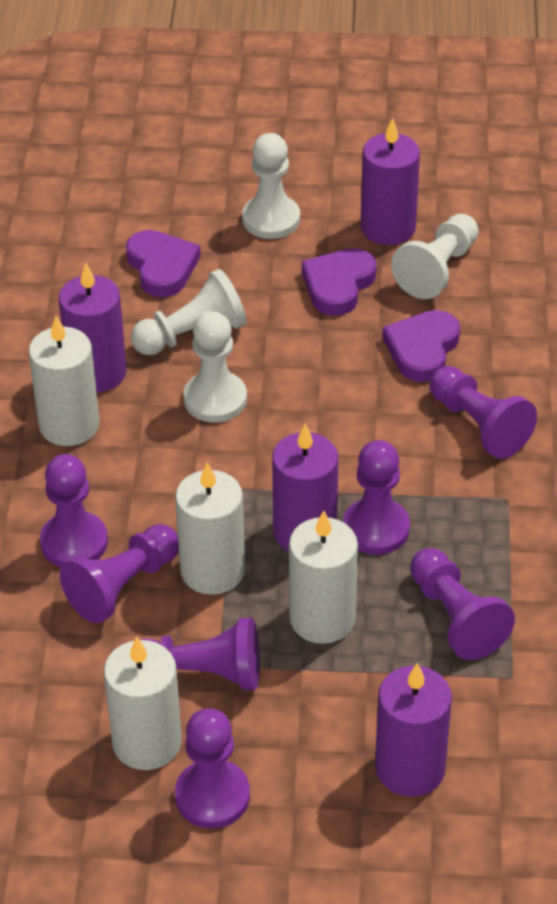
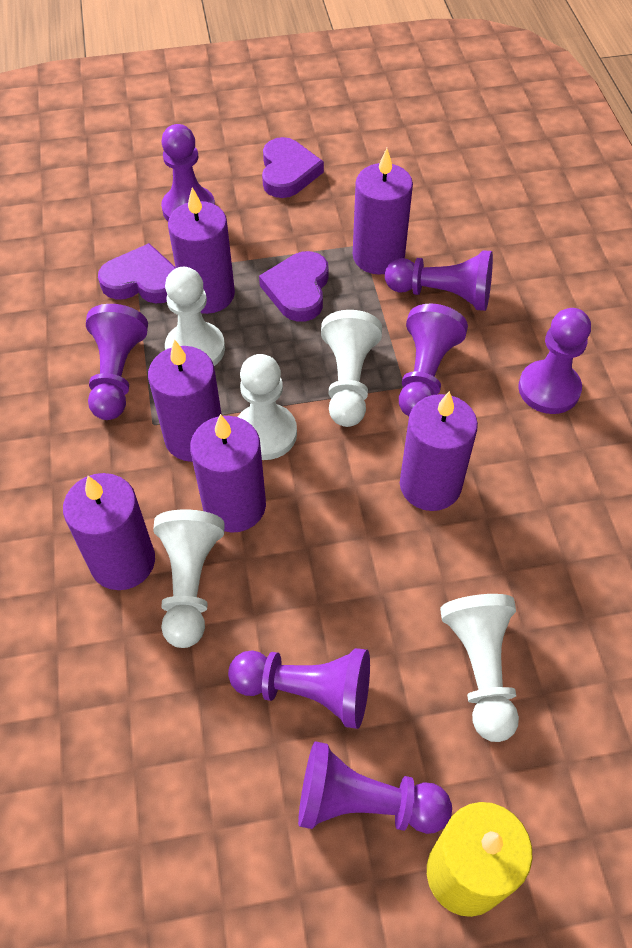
purple candle: 4 -> 6
white candle: 4 -> 0
white pawn: 4 -> 5
yellow candle: 0 -> 1

